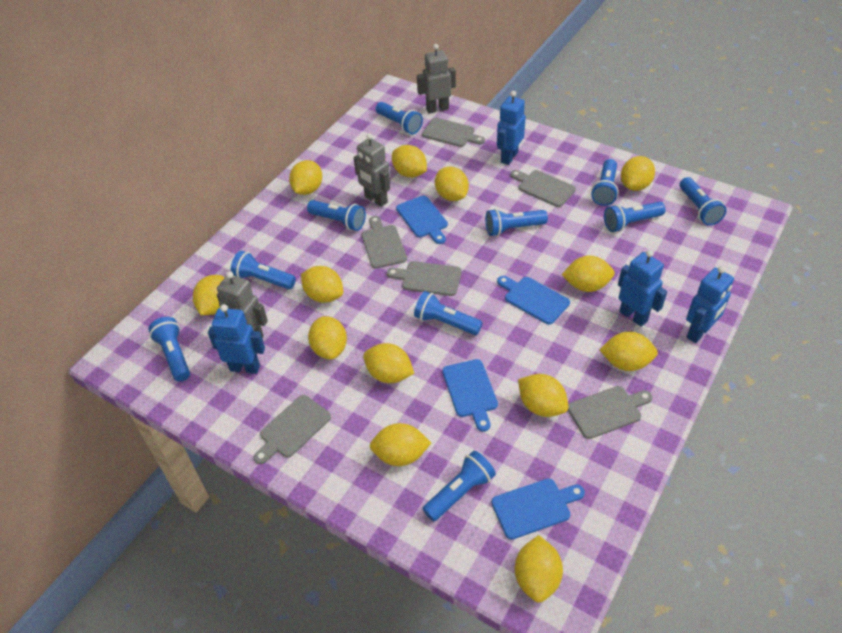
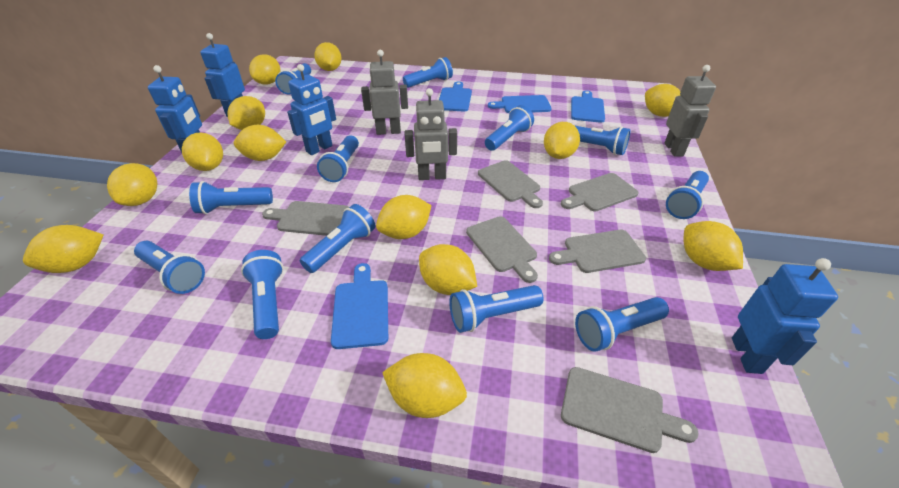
blue flashlight: 10 -> 12

